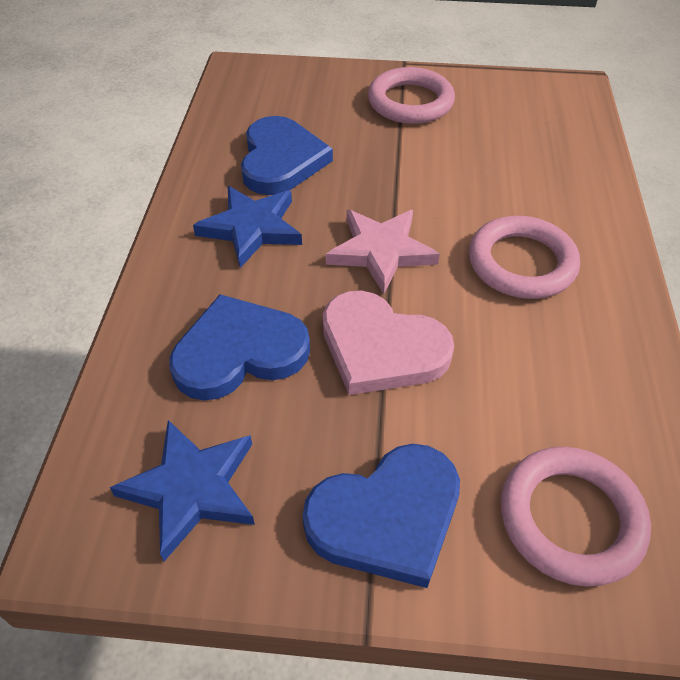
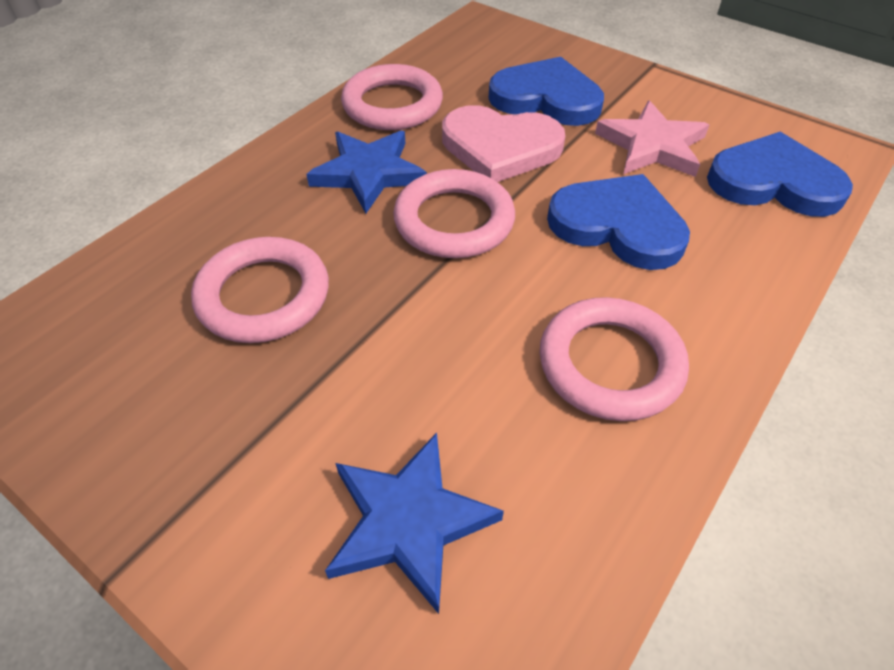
pink ring: 3 -> 4

